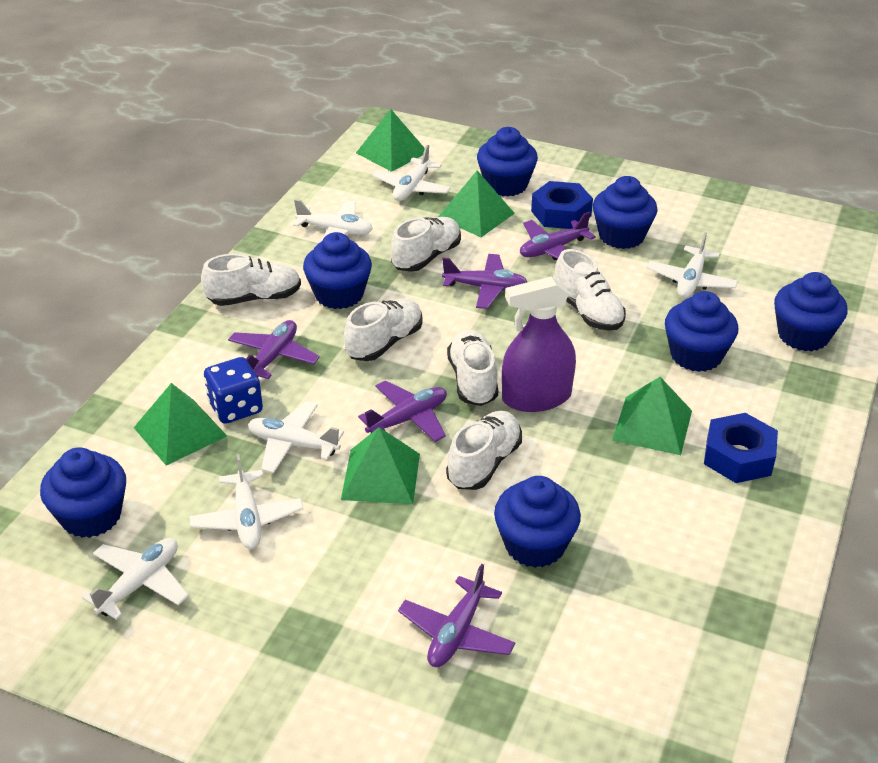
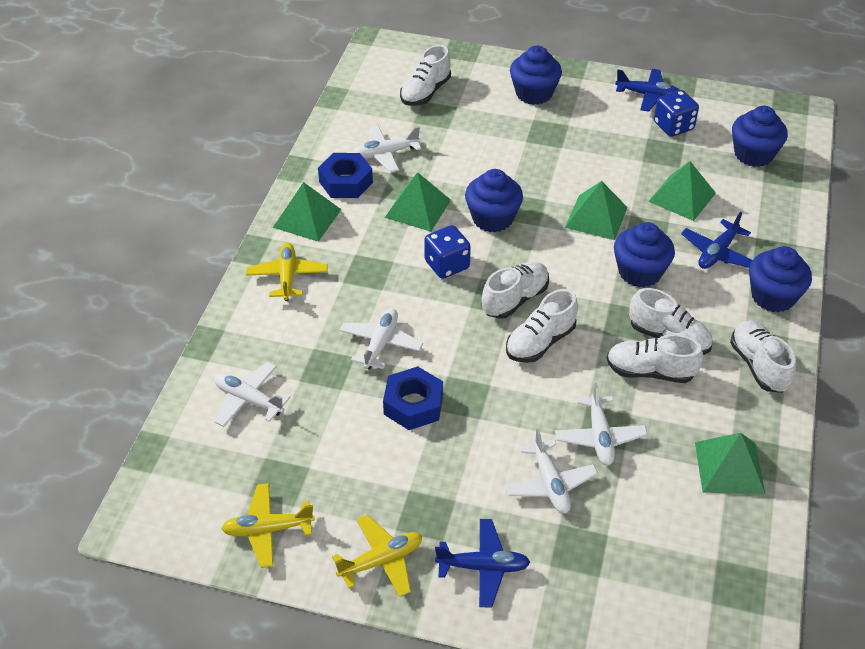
blue cupcake: 7 -> 5
blue dice: 1 -> 2
blue plane: 0 -> 3
purple plane: 5 -> 0
purple spray bottle: 1 -> 0
white plane: 6 -> 5
yellow plane: 0 -> 3

